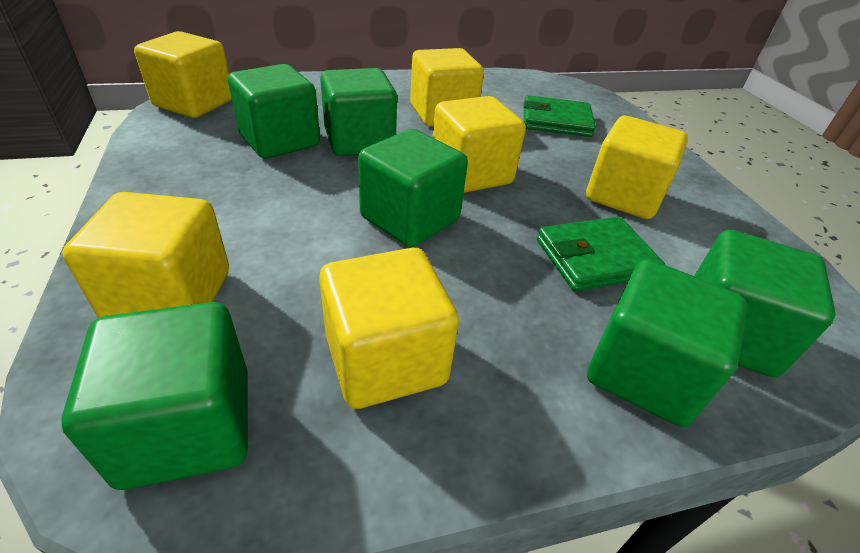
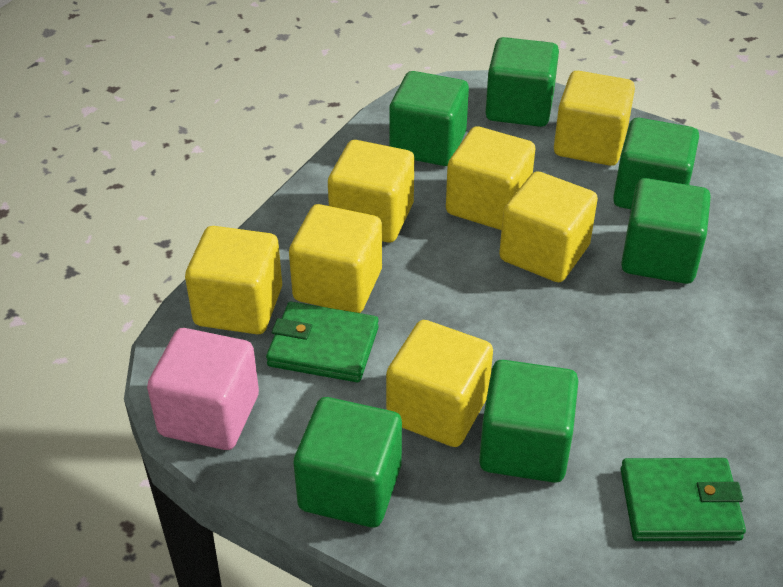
pink cube: 0 -> 1
yellow cube: 6 -> 7

